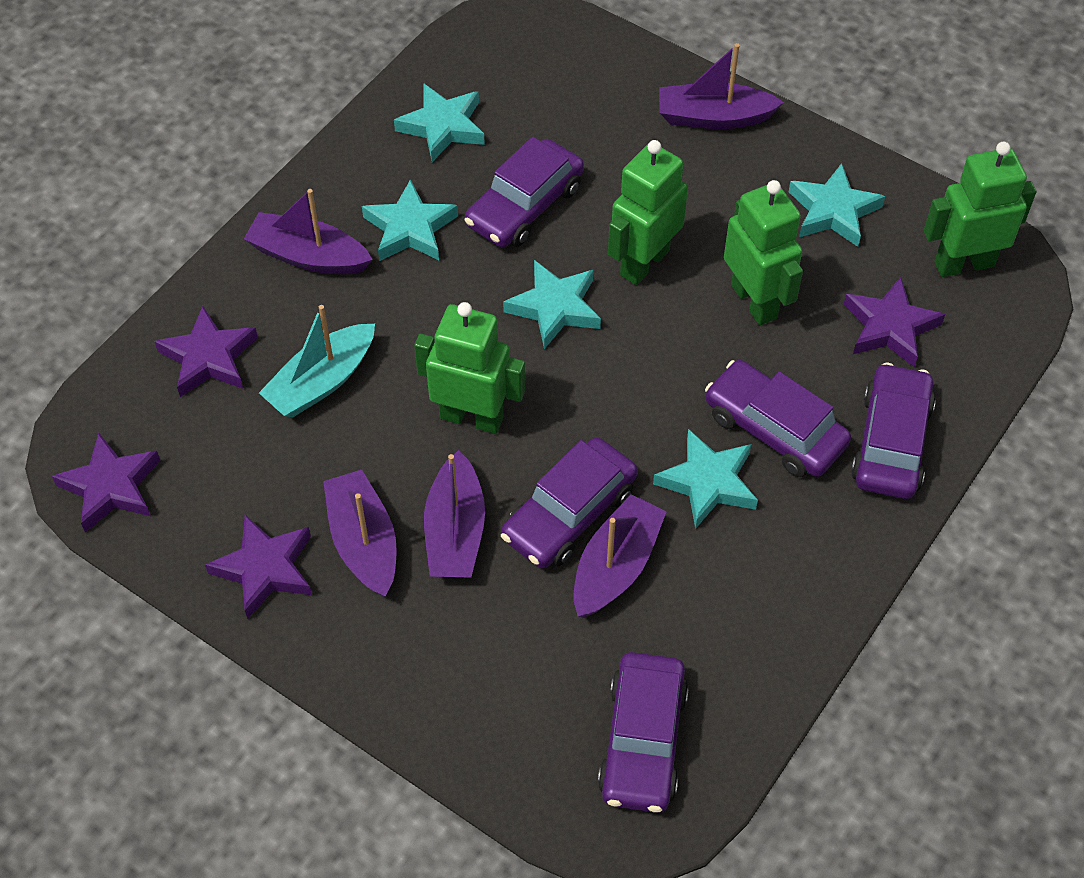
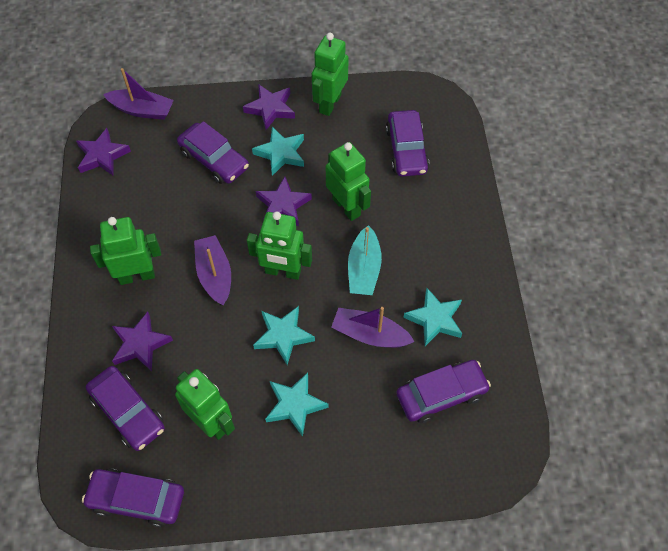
green robot: 4 -> 5
purple boat: 5 -> 3
turquoise star: 5 -> 4

